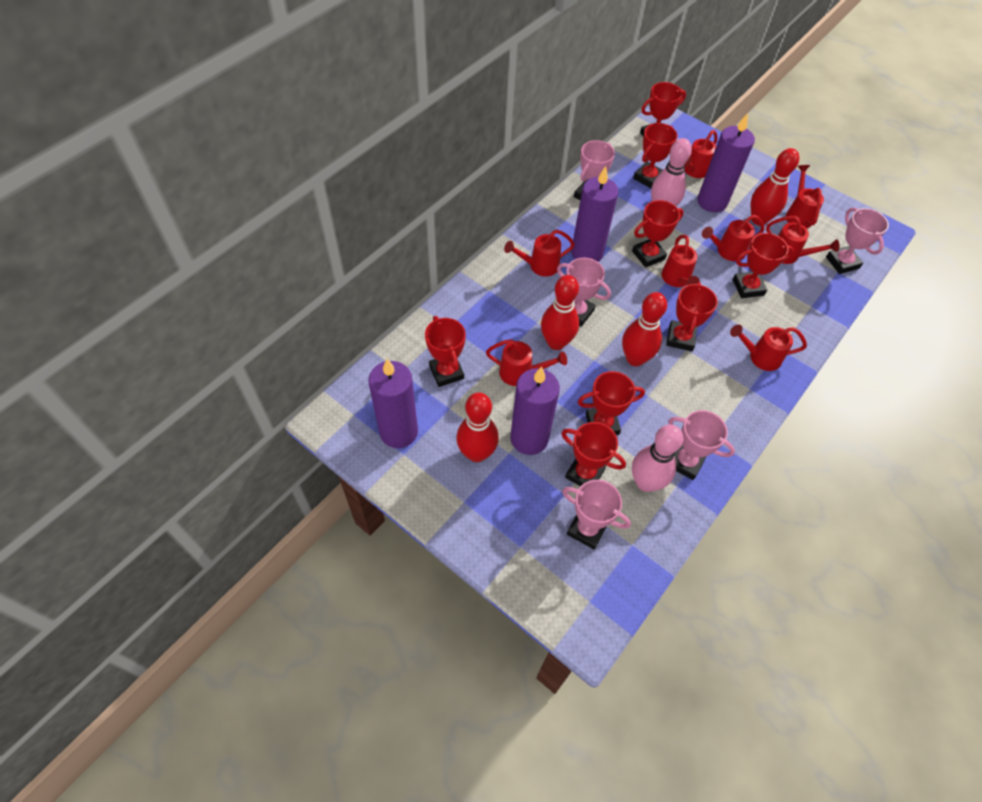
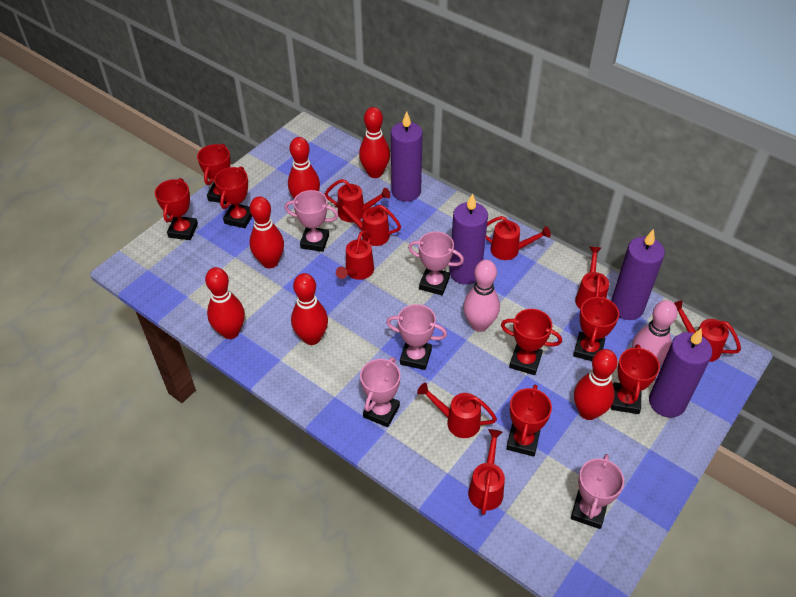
red bowling pin: 4 -> 6
red trophy: 8 -> 7

